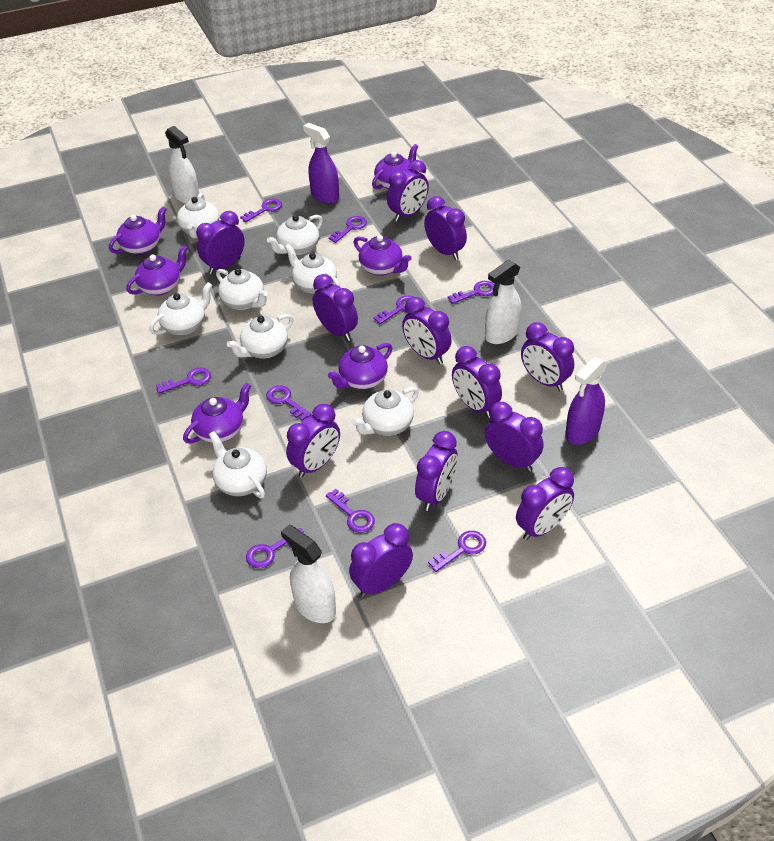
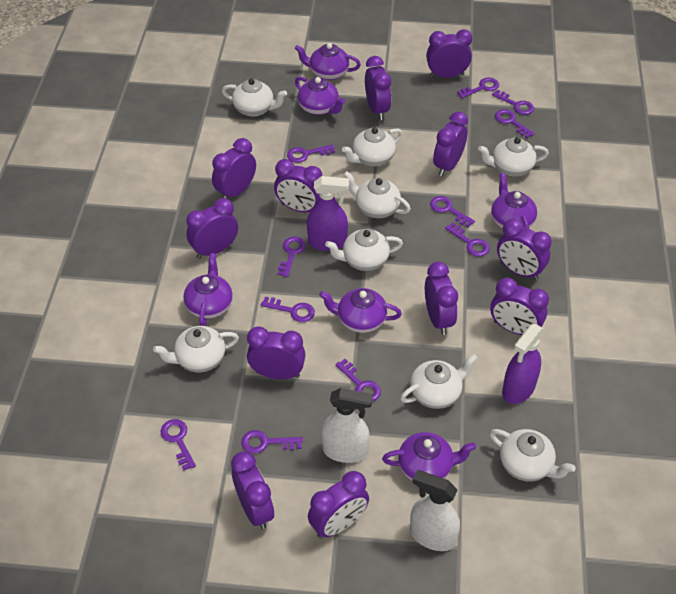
purple key: 9 -> 11
white spray bottle: 3 -> 2

